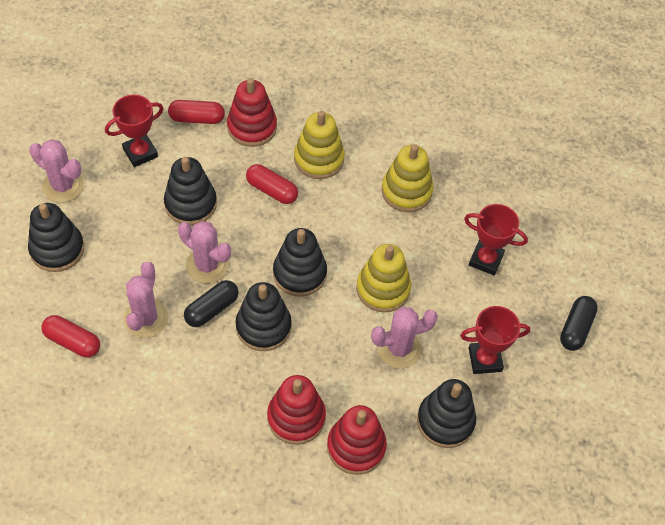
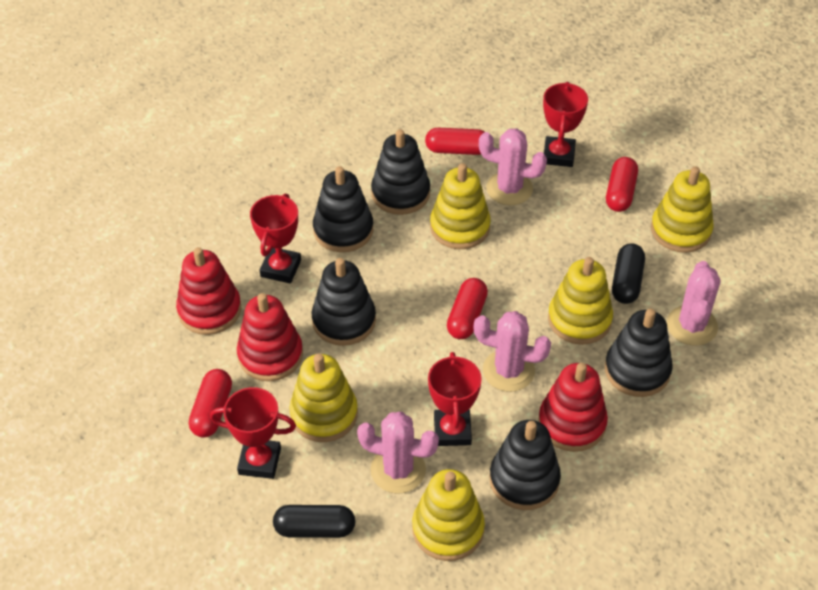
red capsule: 3 -> 4
red trophy: 3 -> 4
yellow stacking toy: 3 -> 5

